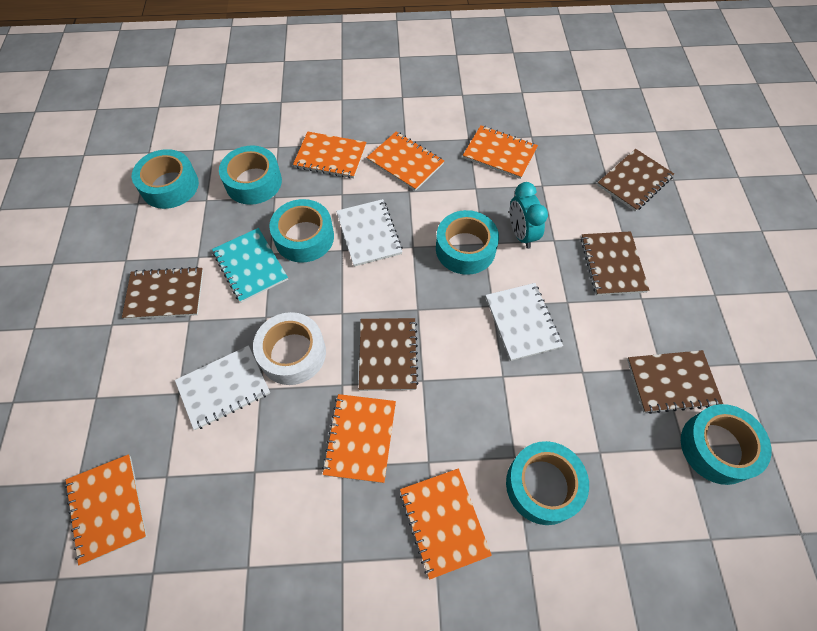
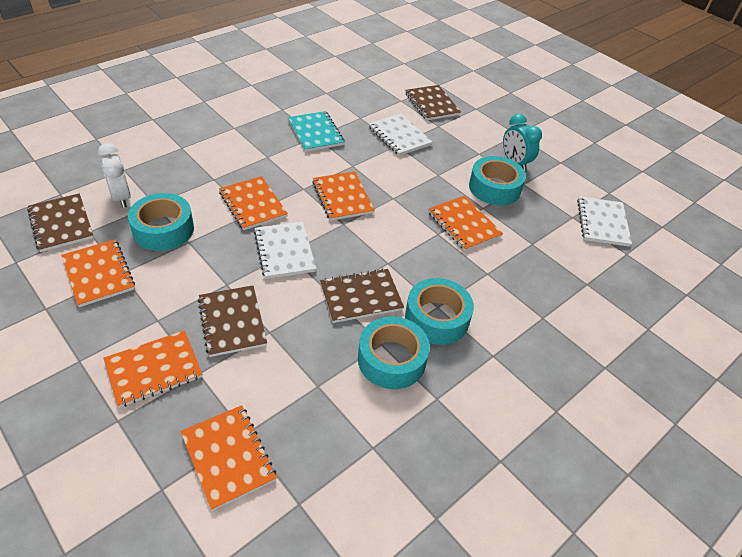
brown notebook: 5 -> 4
turquoise tape: 6 -> 4
white clock: 0 -> 1
white tape: 1 -> 0

